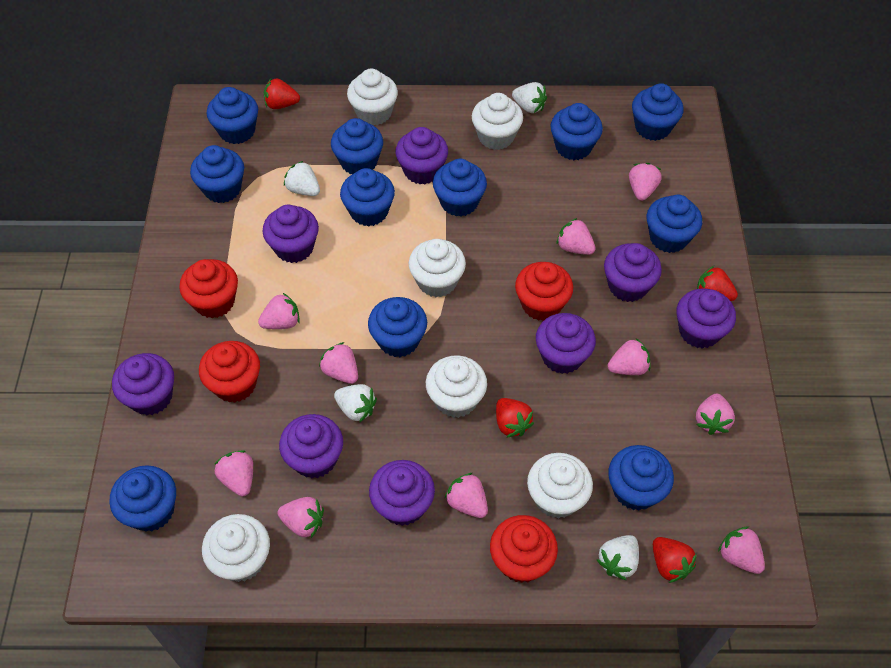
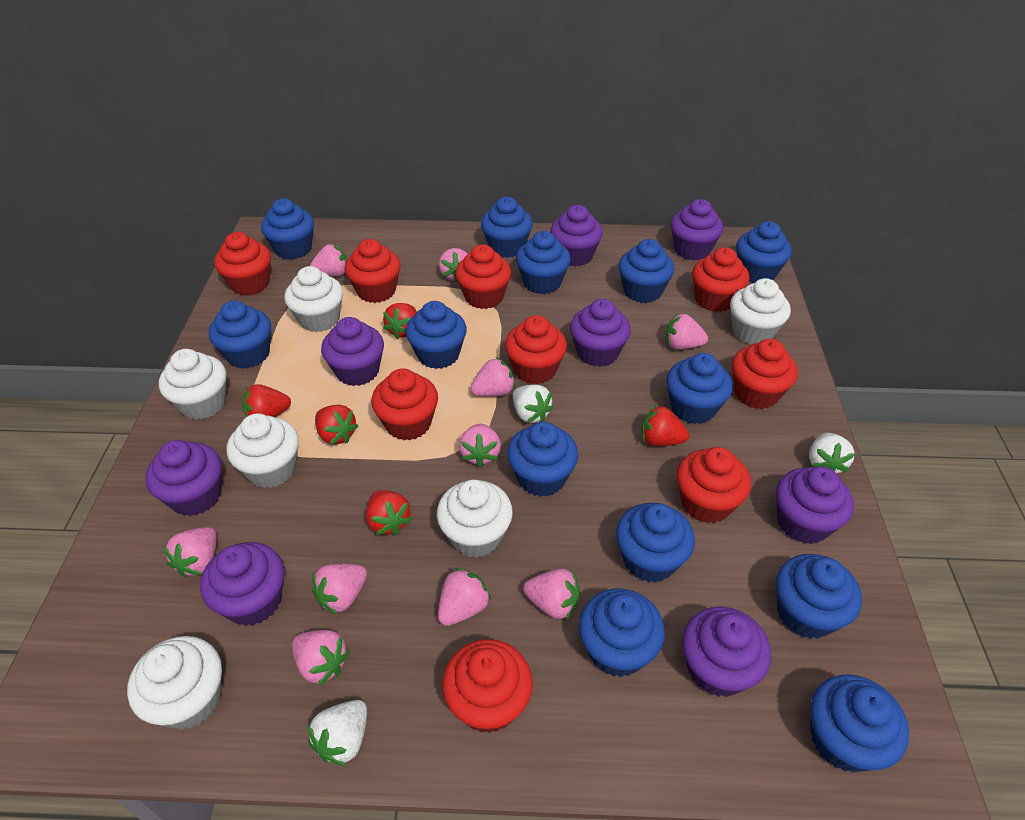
blue cupcake: 11 -> 13
red cupcake: 4 -> 9
red strawberry: 4 -> 5
white strawberry: 4 -> 3

